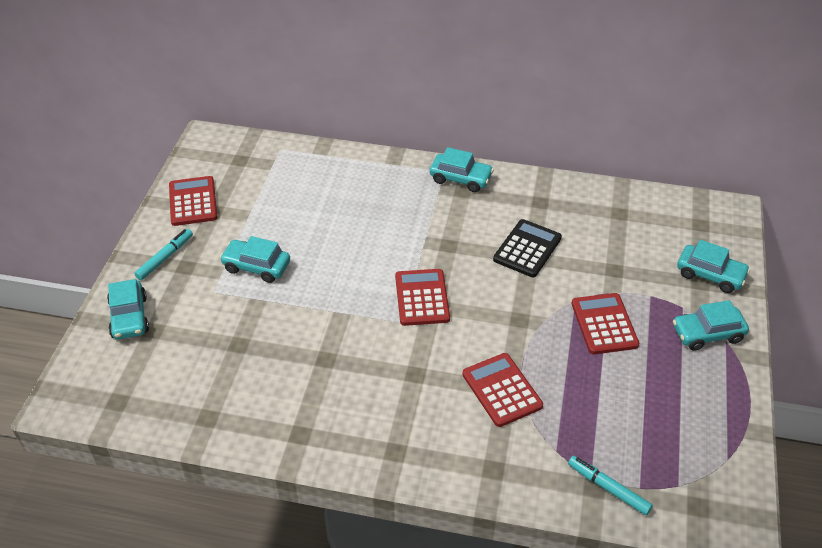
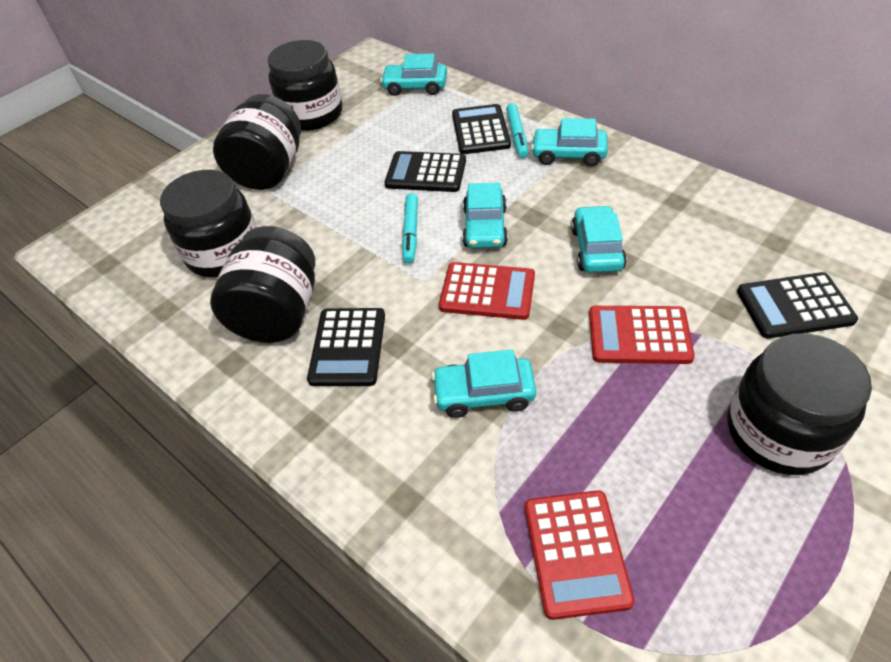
black calculator: 1 -> 4
black jar: 0 -> 5
red calculator: 4 -> 3

